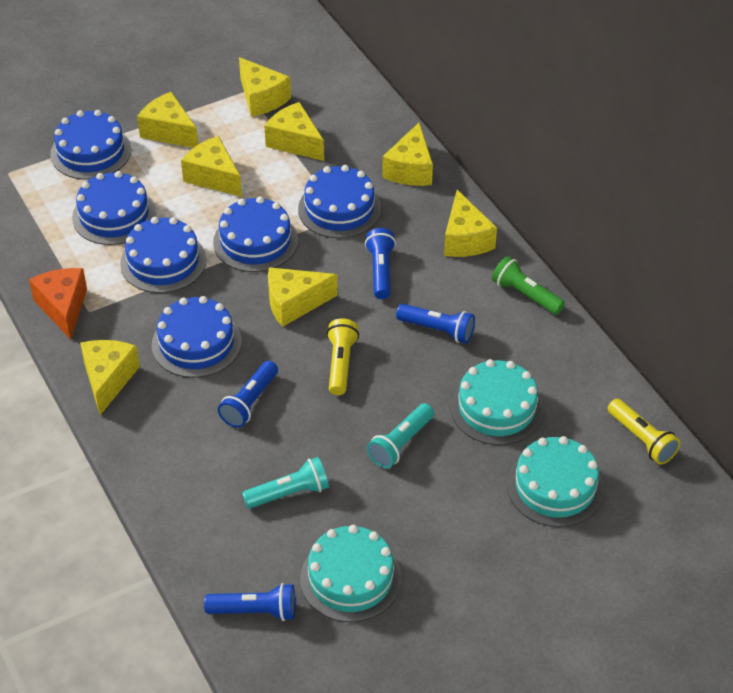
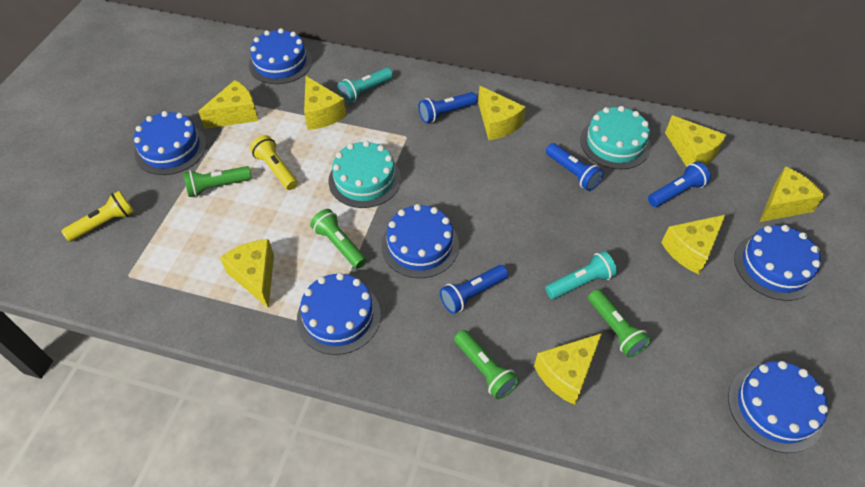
green flashlight: 1 -> 4
orange cheese: 1 -> 0
turquoise cake: 3 -> 2

